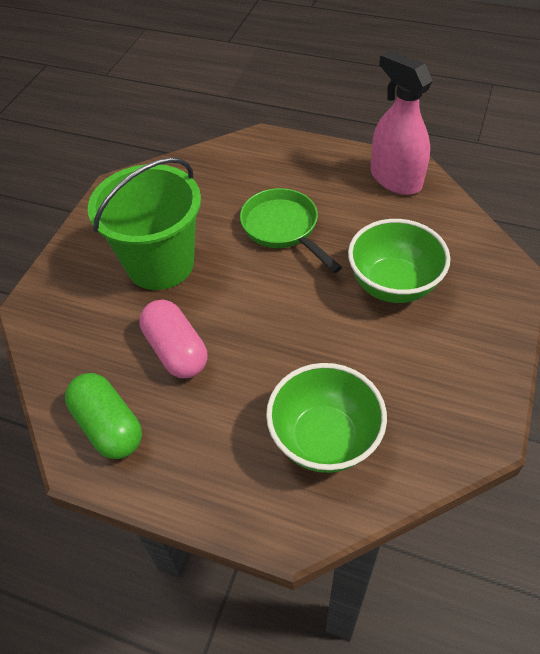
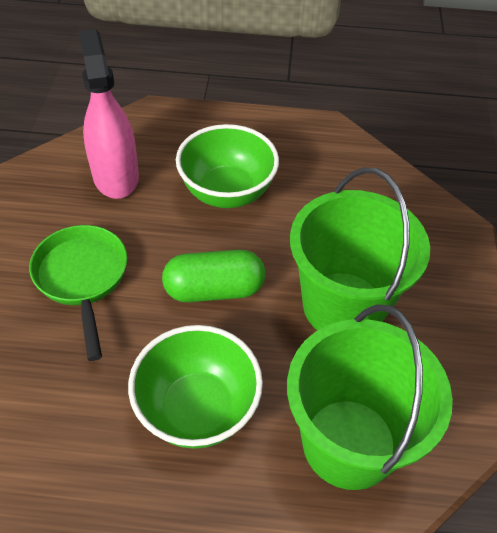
green bucket: 1 -> 2
pink capsule: 1 -> 0

